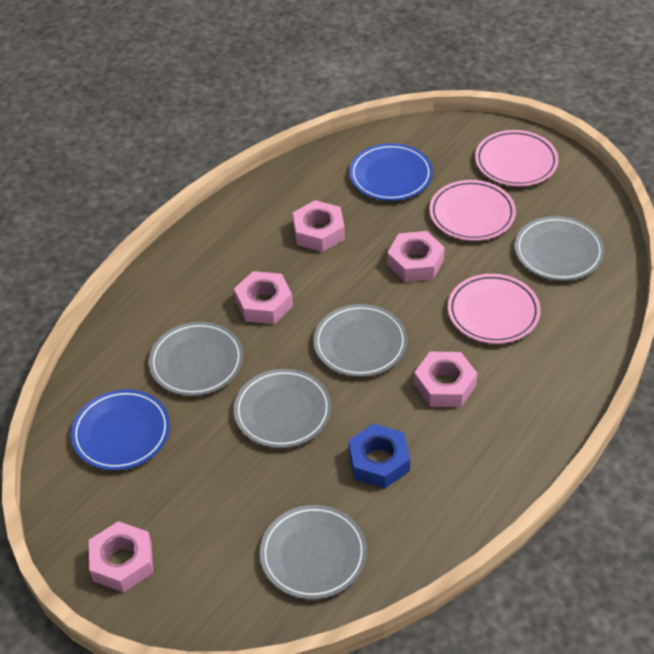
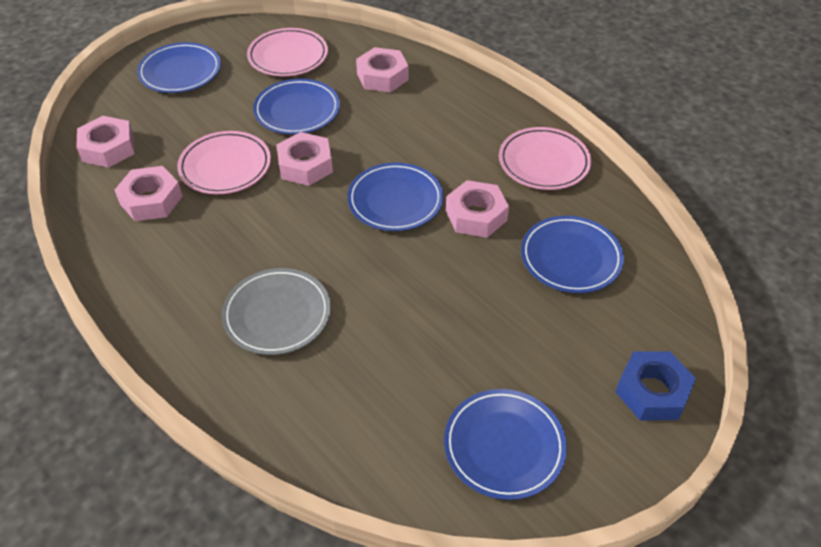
blue plate: 2 -> 5
grey plate: 5 -> 1

